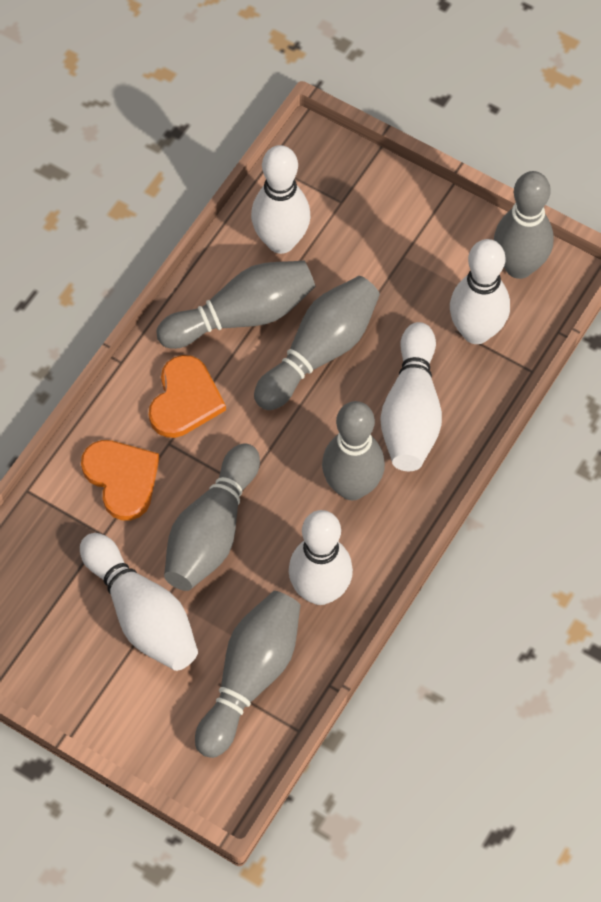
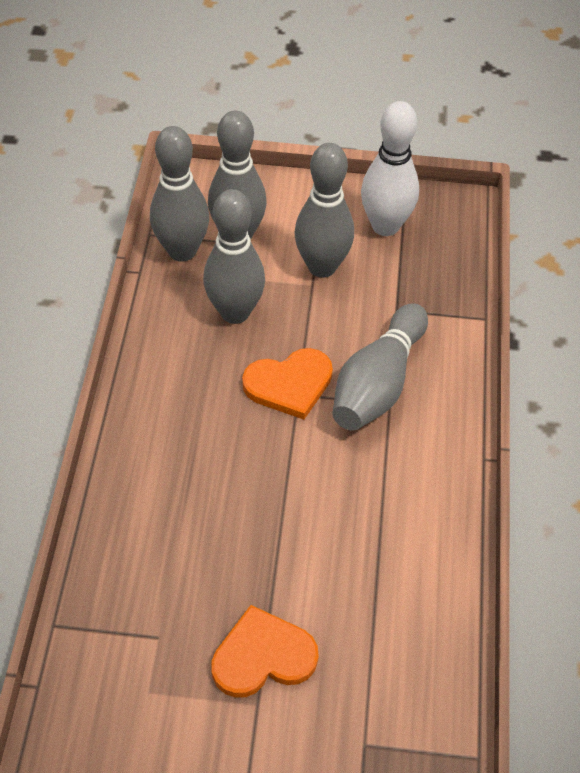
grey bowling pin: 6 -> 5
white bowling pin: 5 -> 1

